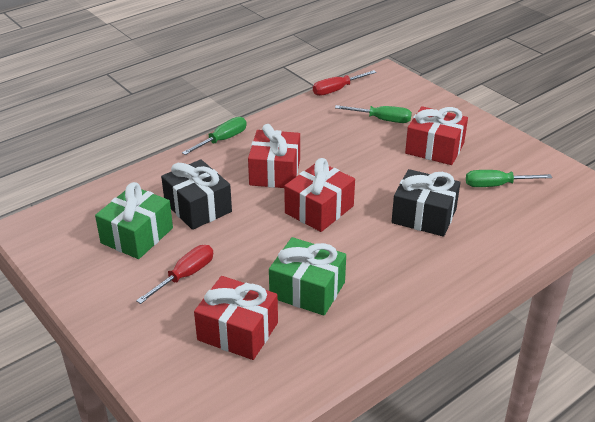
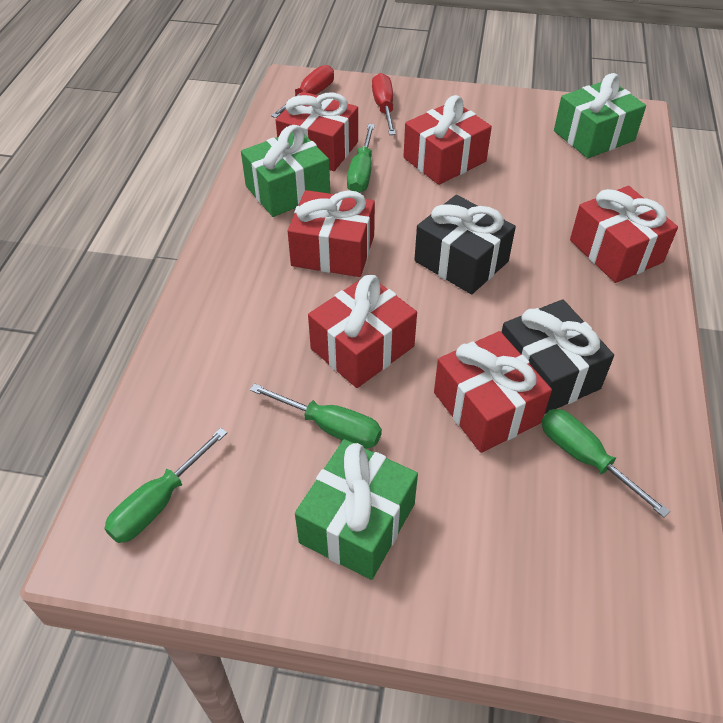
green gift: 2 -> 3
green screwdriver: 3 -> 4
red gift: 4 -> 6

